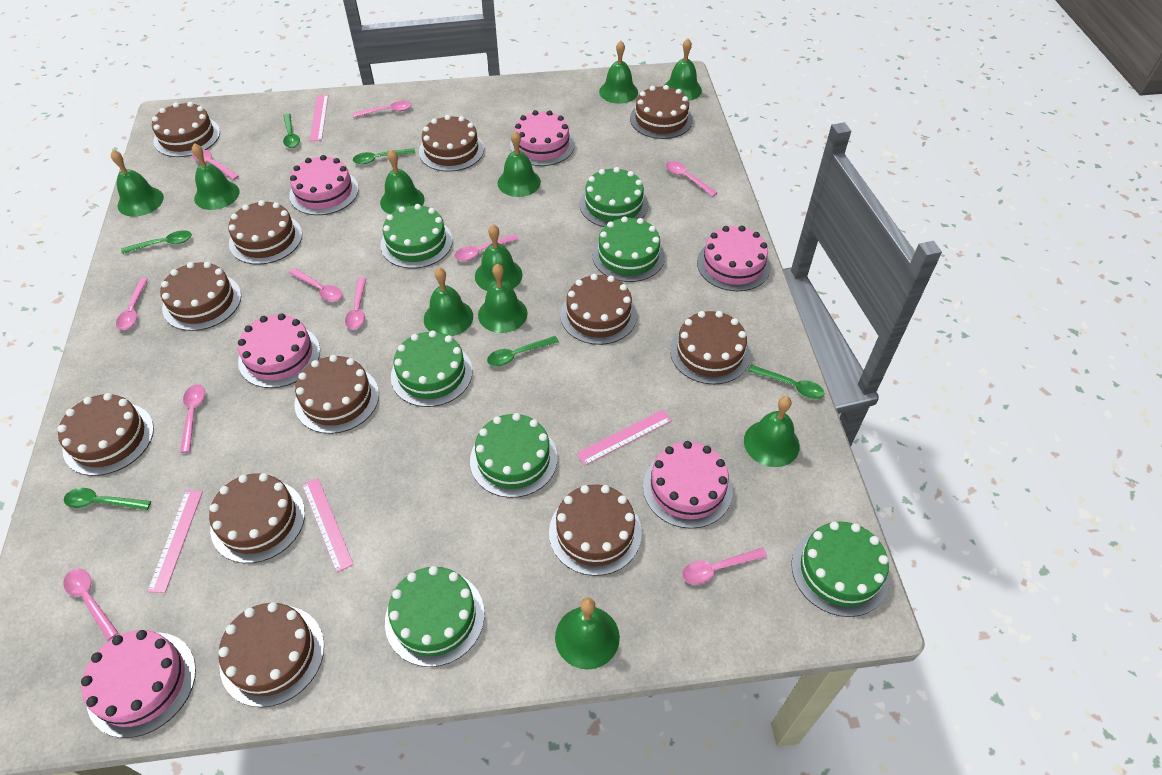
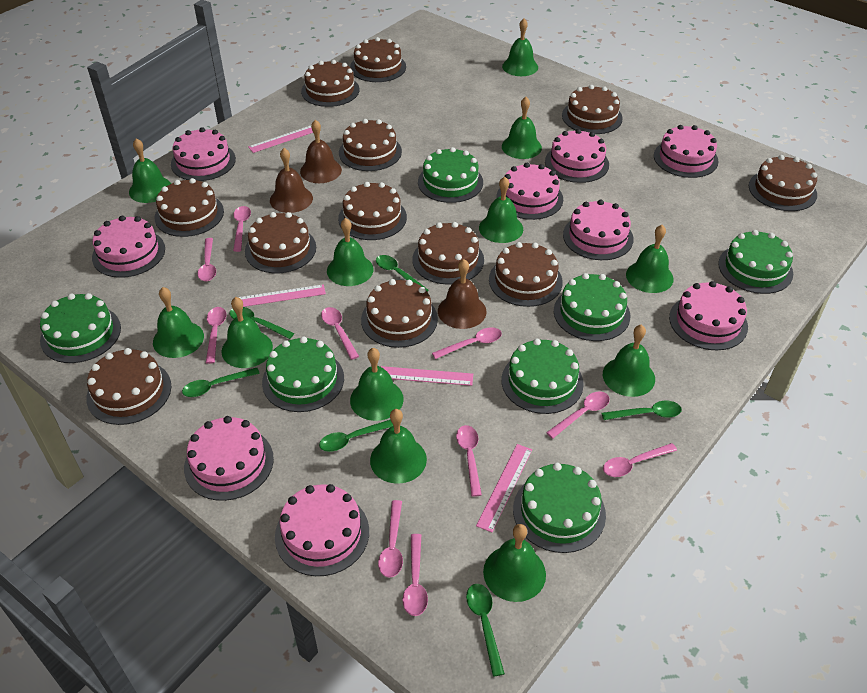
brown bell: 0 -> 3
green bell: 11 -> 12
pink cake: 6 -> 9

